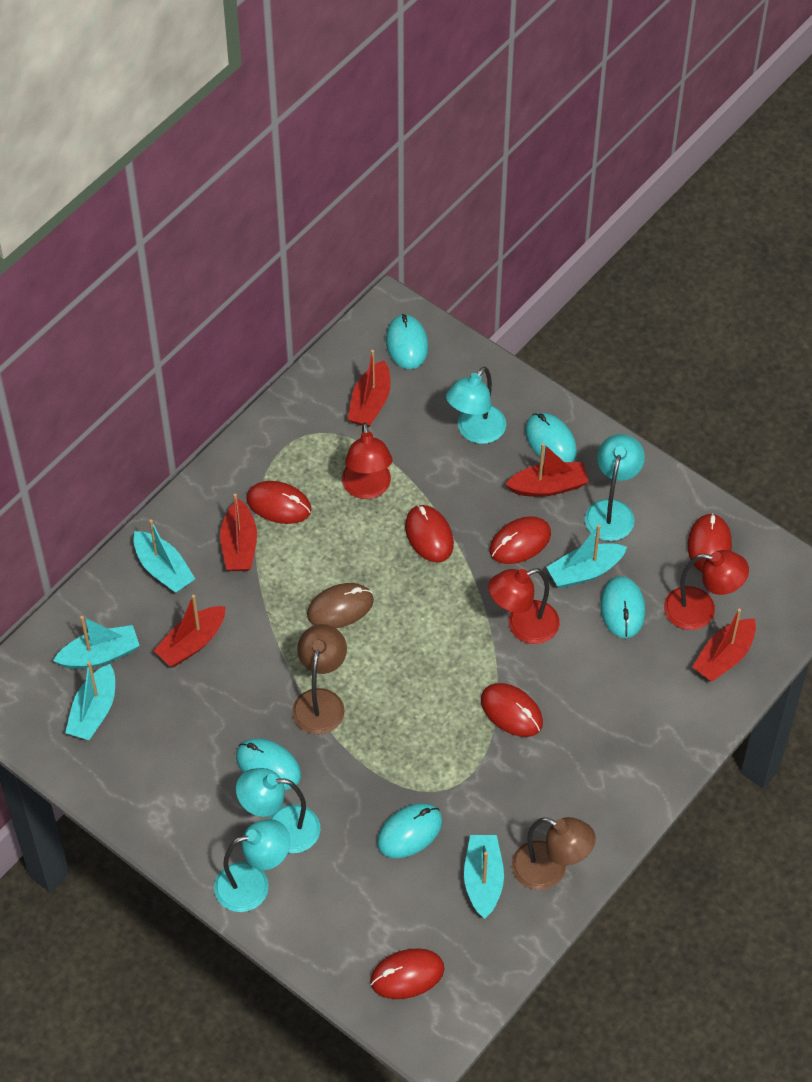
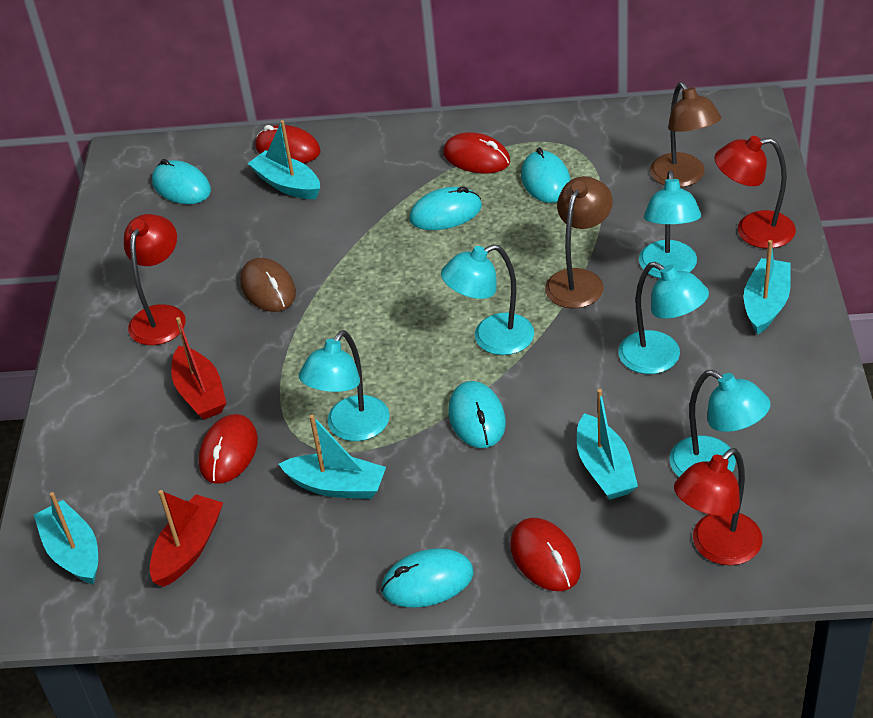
red boat: 5 -> 2
red mouse: 6 -> 4
turquoise lamp: 4 -> 5

